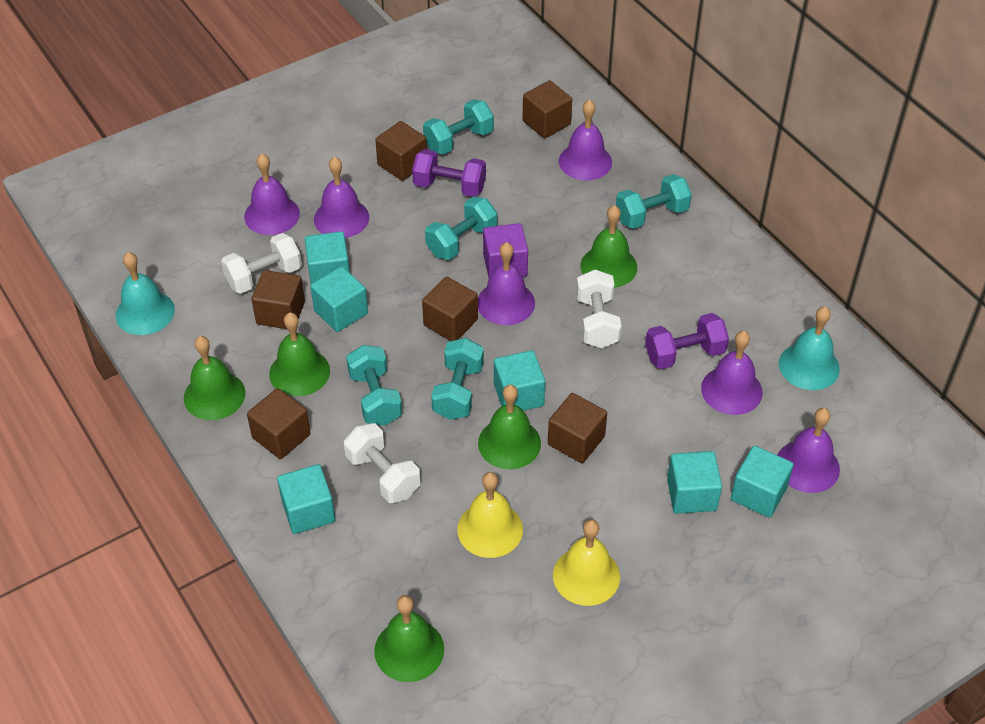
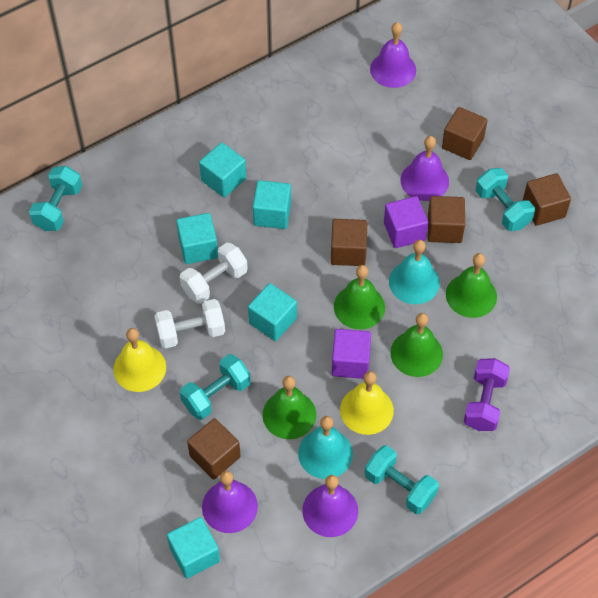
brown cube: 6 -> 5
green bell: 5 -> 4
purple bell: 6 -> 4
purple cube: 1 -> 2
purple dumbbell: 2 -> 1
turquoise cube: 6 -> 5
turquoise dumbbell: 5 -> 4
white dumbbell: 3 -> 2

